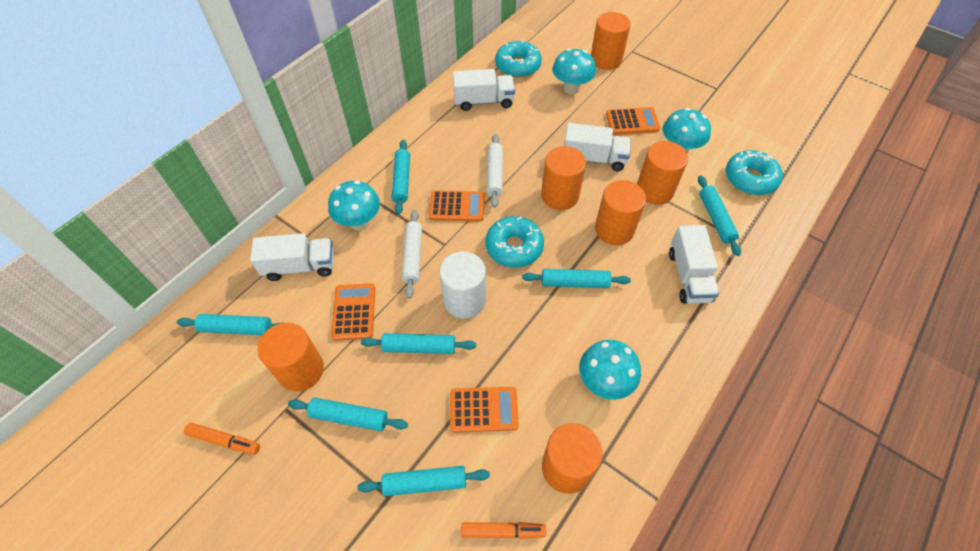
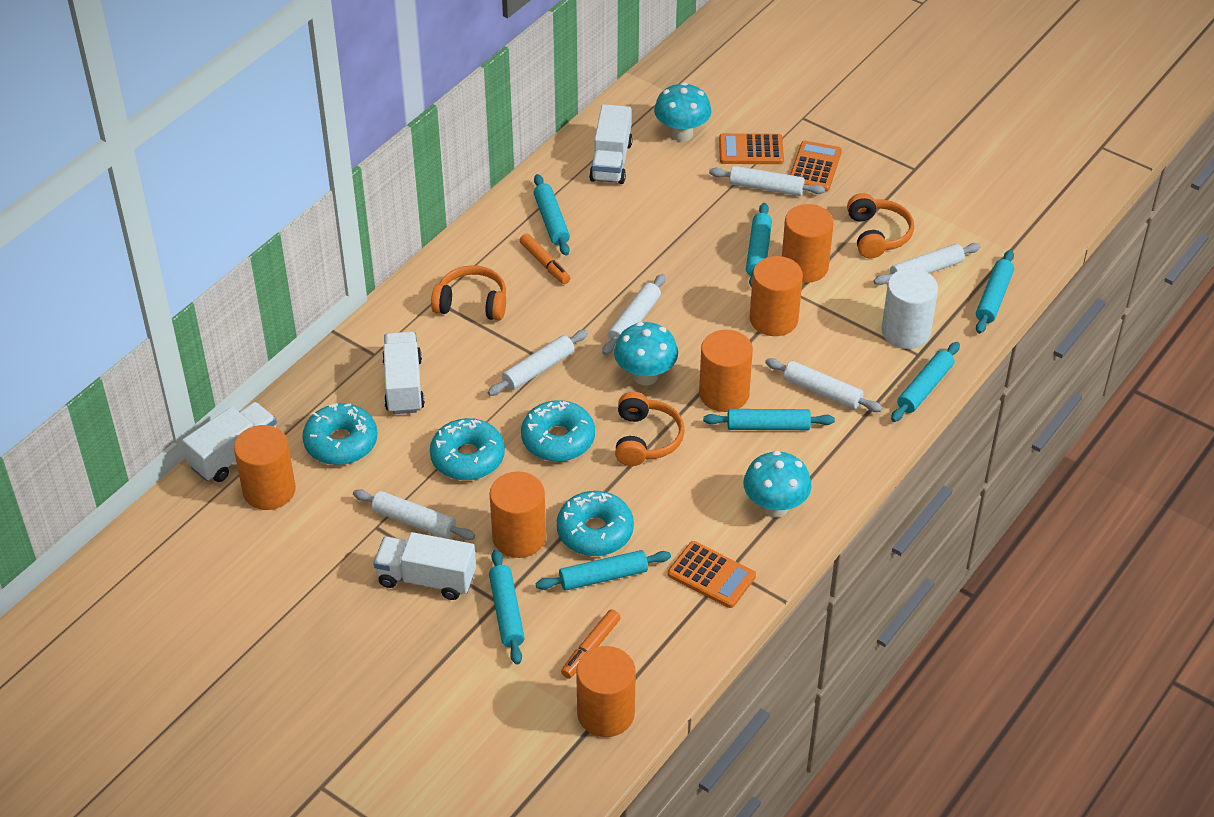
orange calculator: 4 -> 3
orange headphones: 0 -> 3
turquoise donut: 3 -> 4
turquoise mushroom: 4 -> 3
white rolling pin: 2 -> 6

